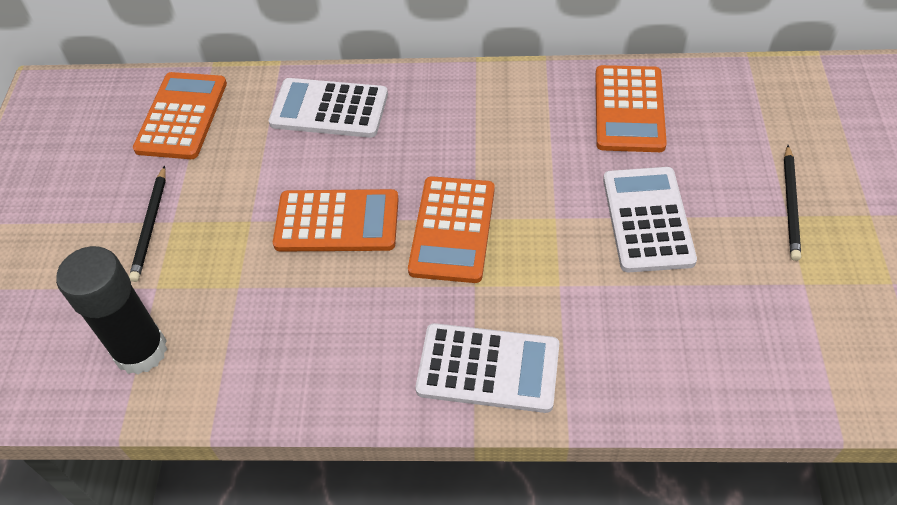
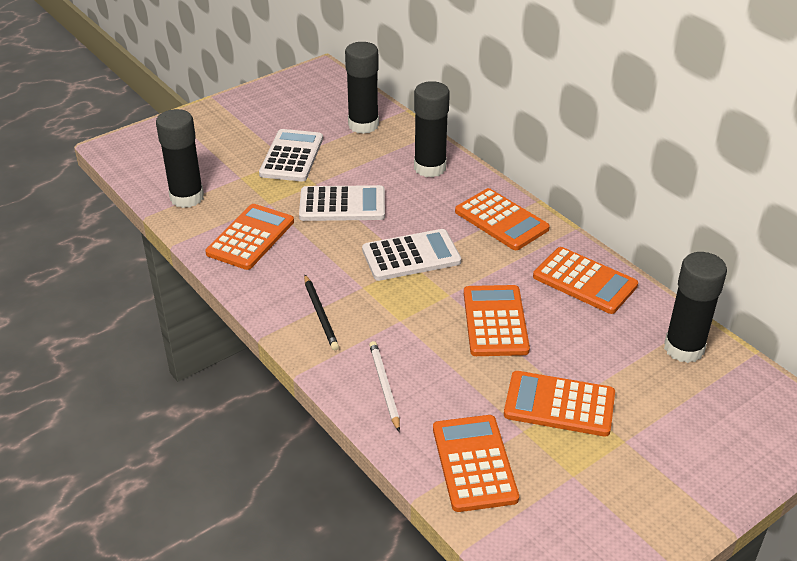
black glue stick: 1 -> 4
black pencil: 2 -> 1
orange calculator: 4 -> 6
white pencil: 0 -> 1

